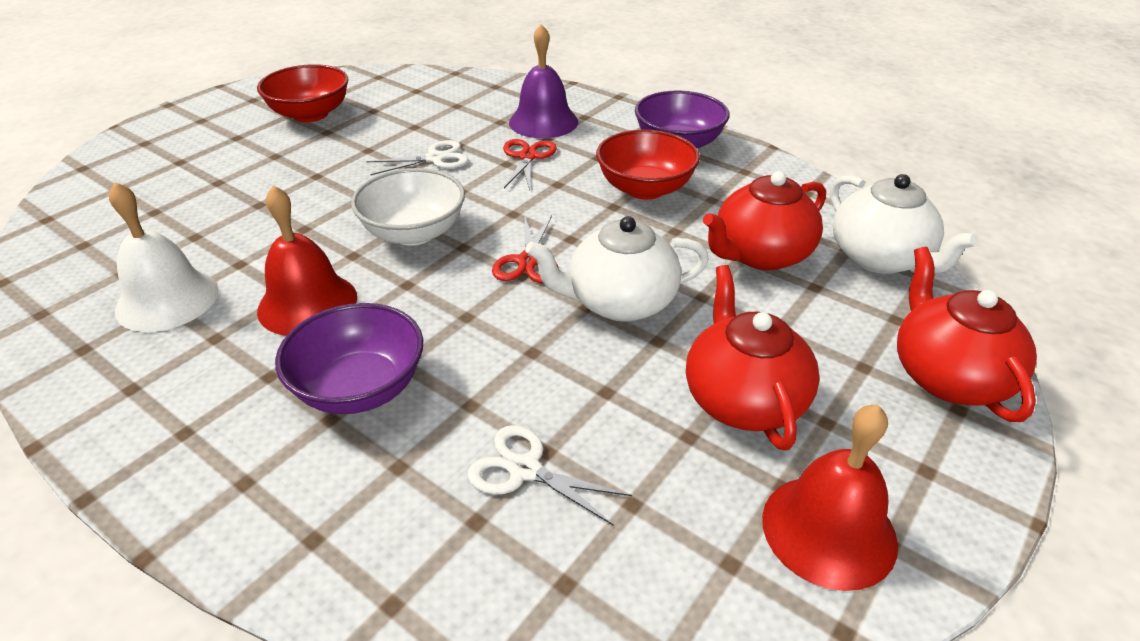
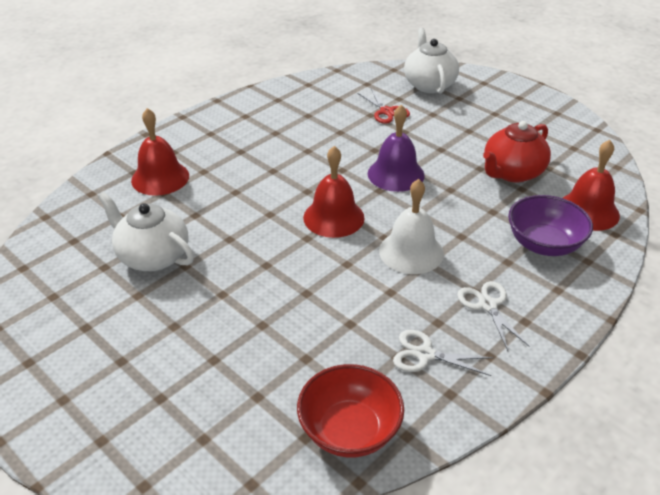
purple bowl: 2 -> 1
red bell: 2 -> 3
red bowl: 2 -> 1
red scissors: 2 -> 1
red teapot: 3 -> 1
white bowl: 1 -> 0

